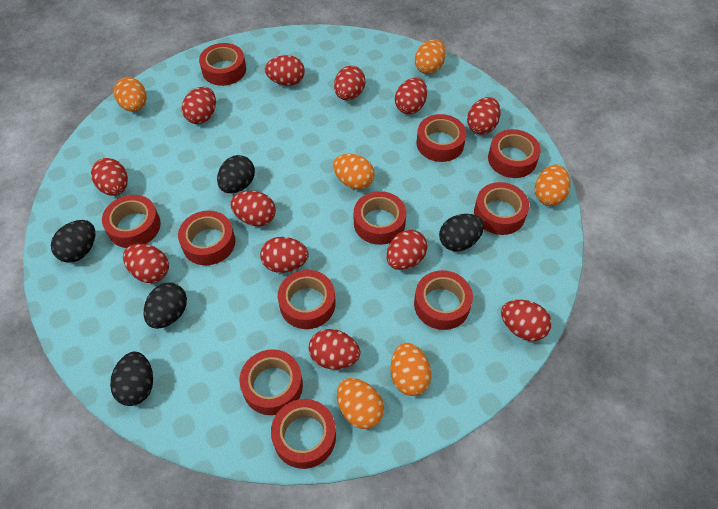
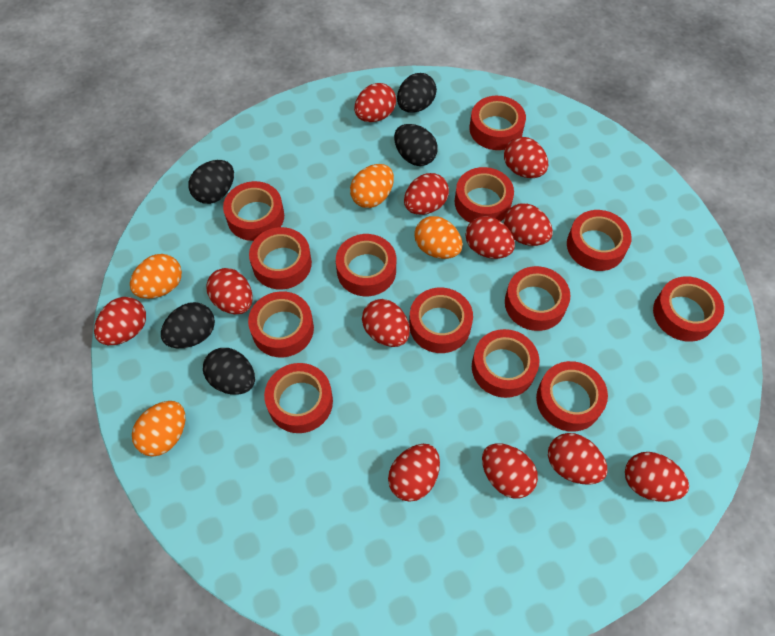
orange egg: 6 -> 4
red tape: 11 -> 13

